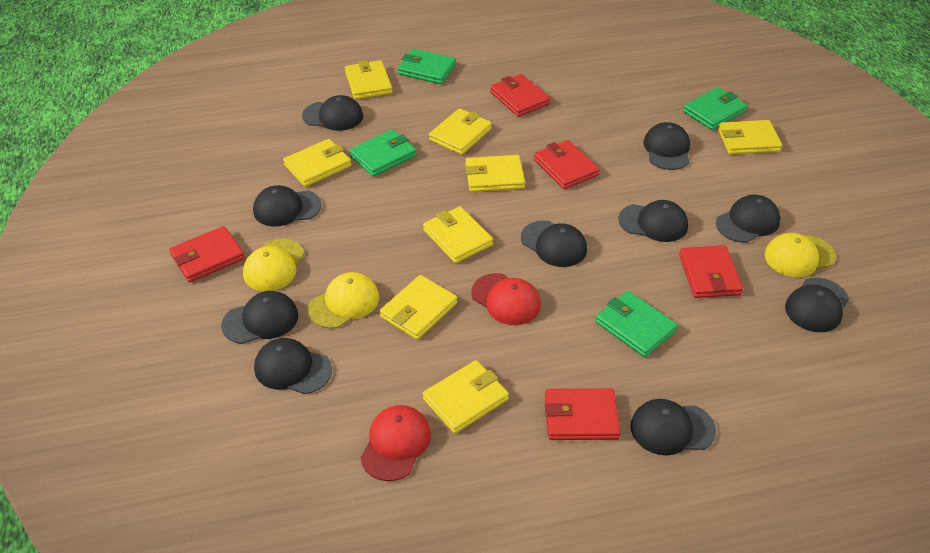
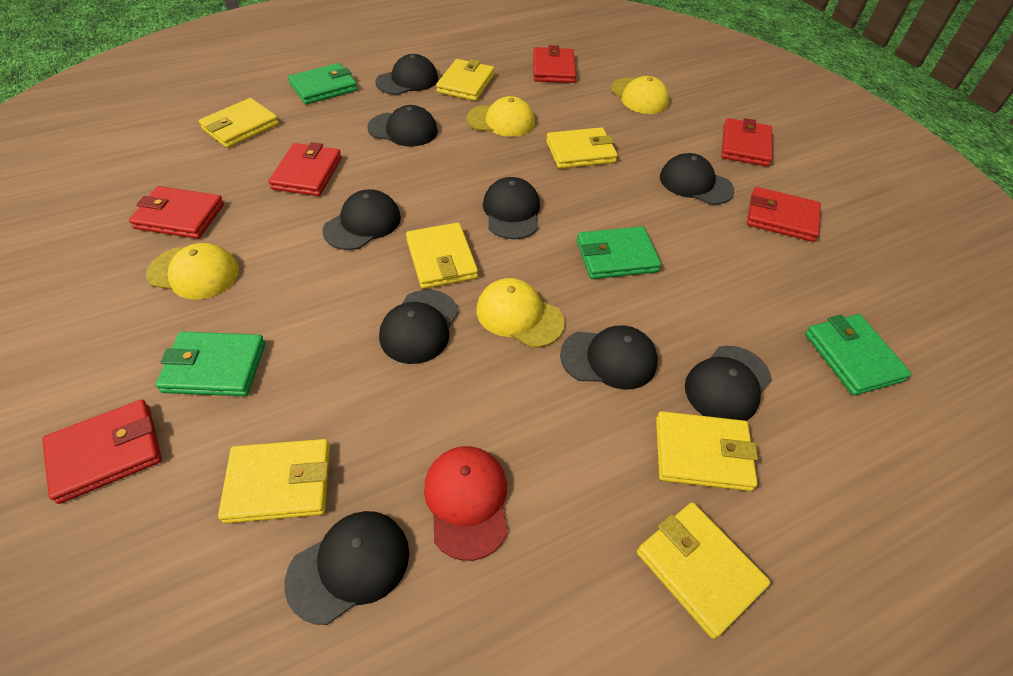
black cap: 10 -> 9
red cap: 2 -> 1
red wallet: 5 -> 6
yellow cap: 3 -> 4
yellow wallet: 8 -> 7

